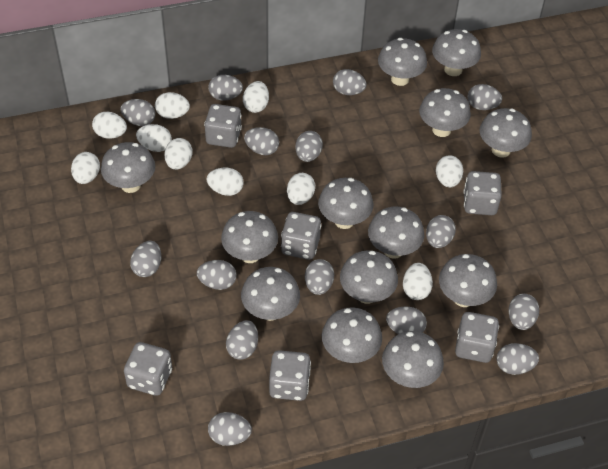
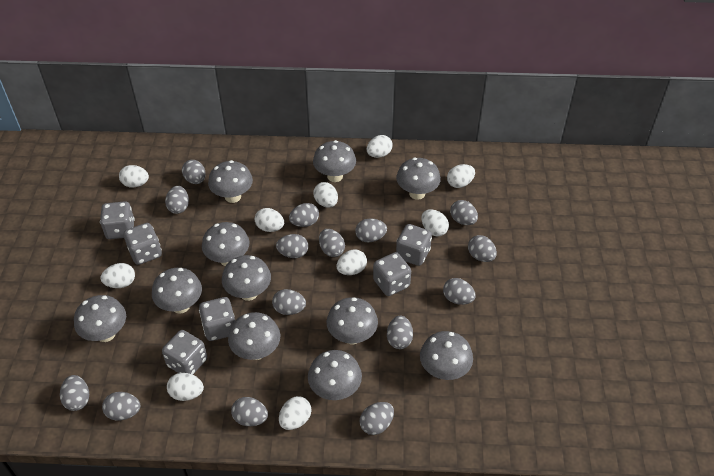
grey mushroom: 13 -> 11

